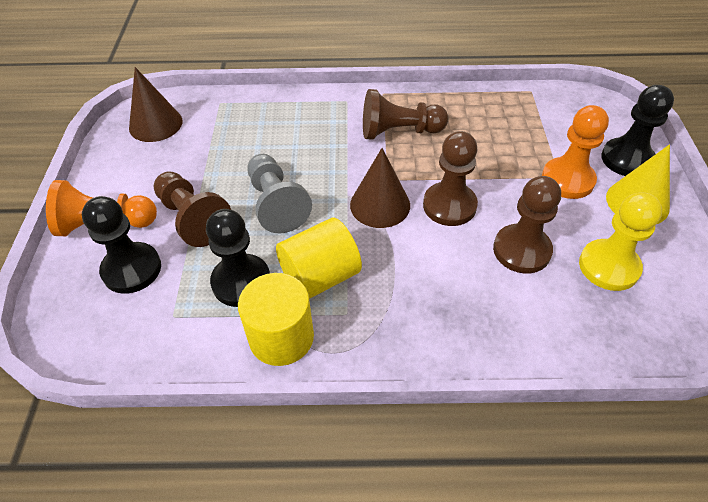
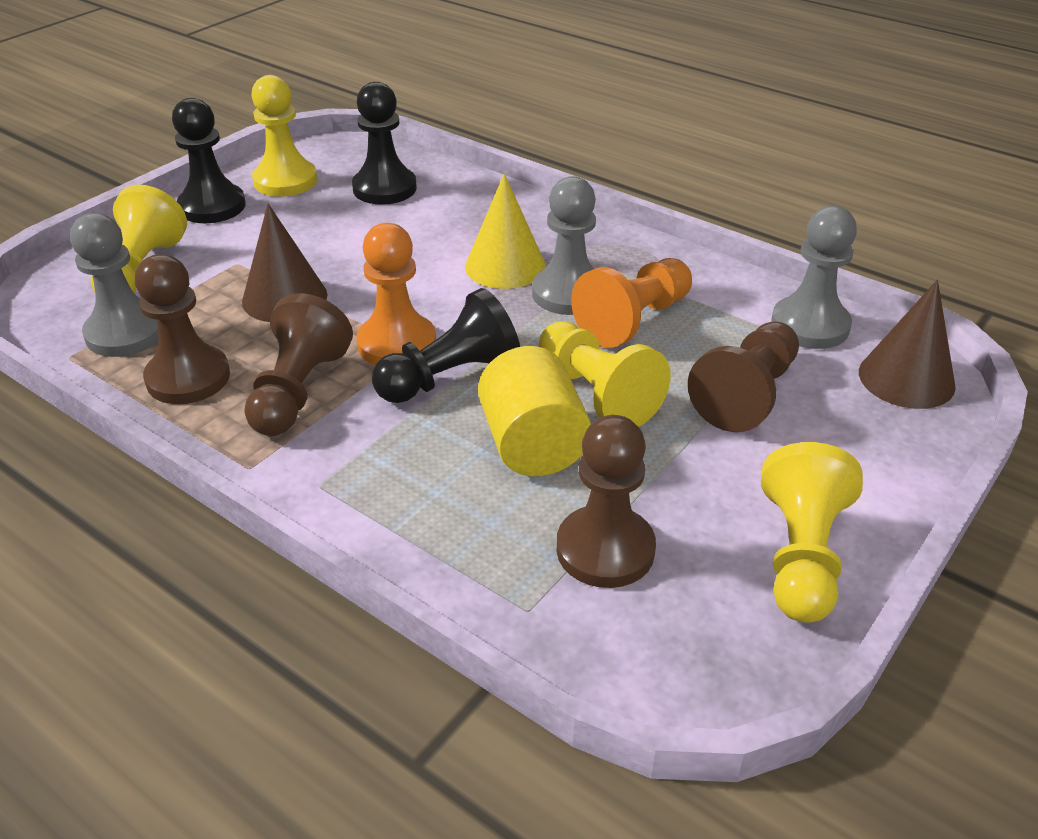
grey pawn: 1 -> 3
yellow cylinder: 2 -> 1
yellow pawn: 1 -> 4

